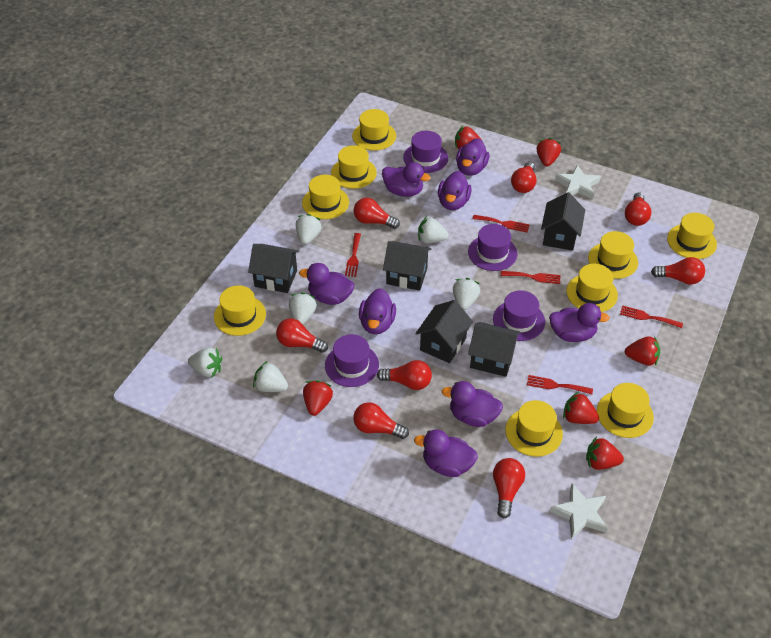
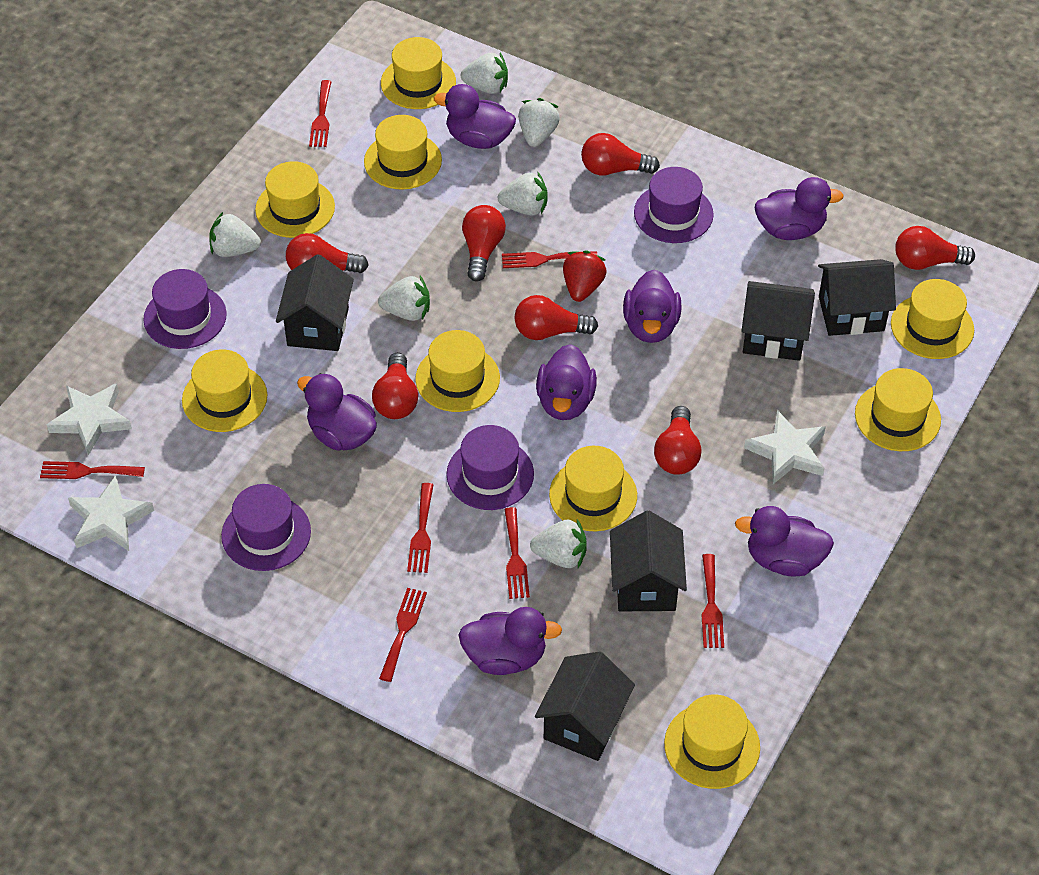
purple duck: 8 -> 7
red fork: 5 -> 7
red light bulb: 8 -> 7
red strawberry: 6 -> 1
white star: 2 -> 3

